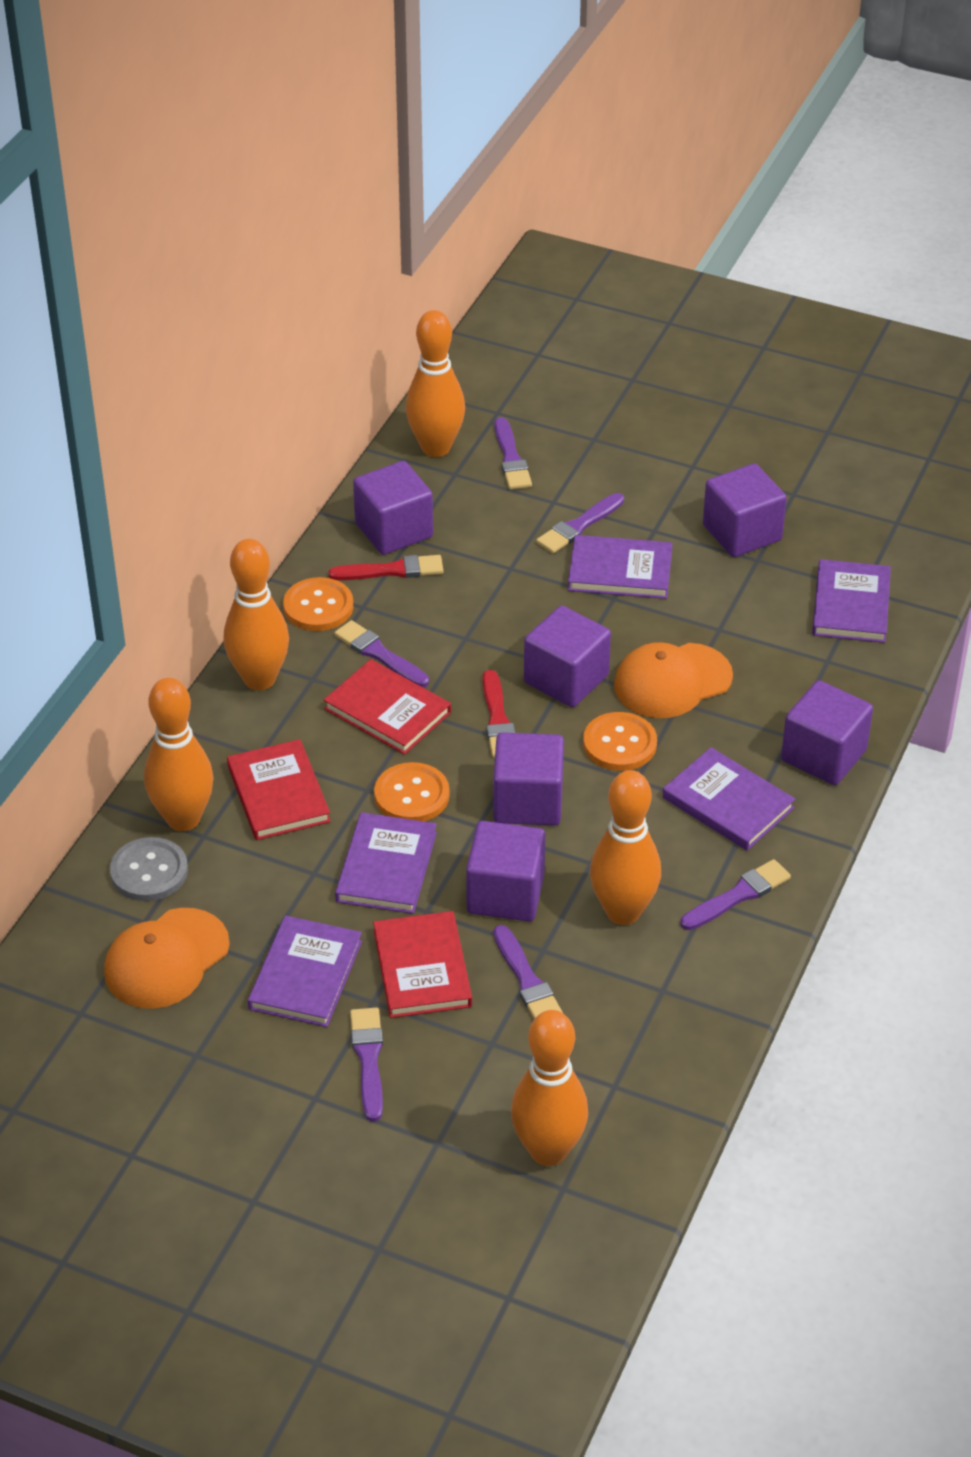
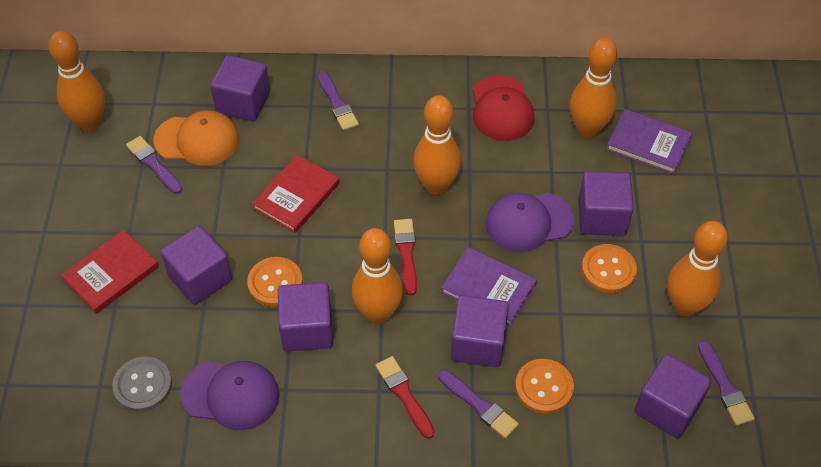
orange cap: 2 -> 1
purple book: 5 -> 2
purple brush: 6 -> 4
purple cap: 0 -> 2
red book: 3 -> 2
red cap: 0 -> 1

